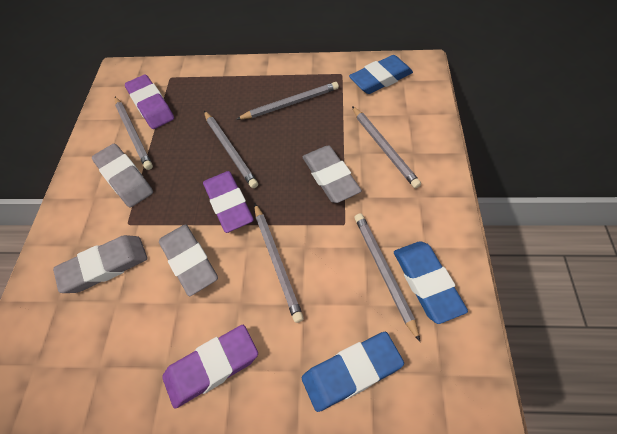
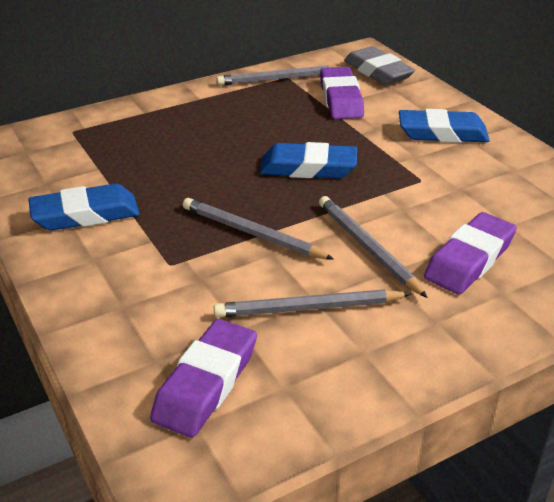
grey eraser: 4 -> 1
grey pencil: 6 -> 4

